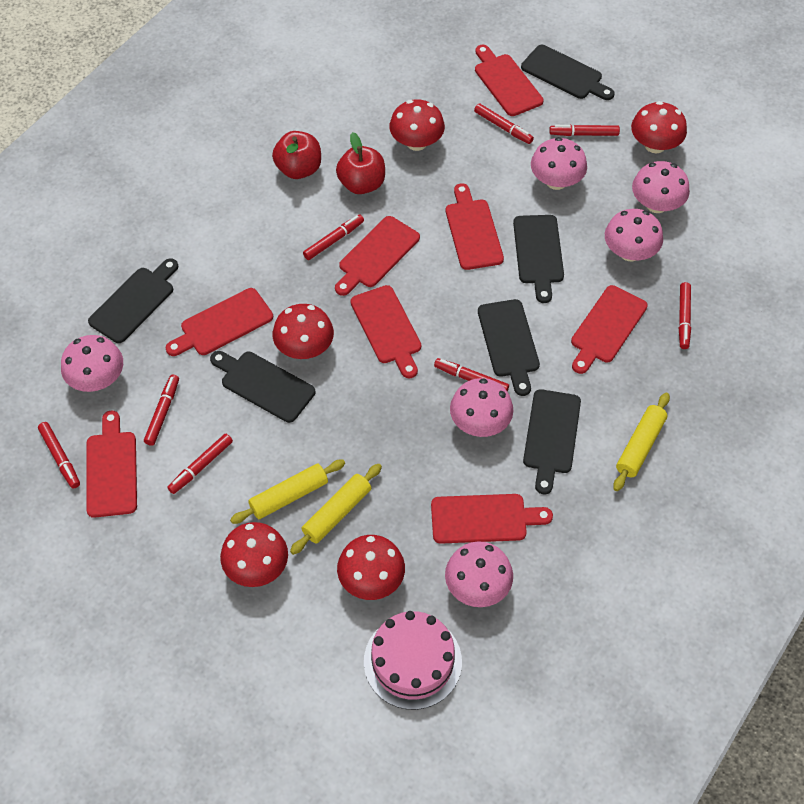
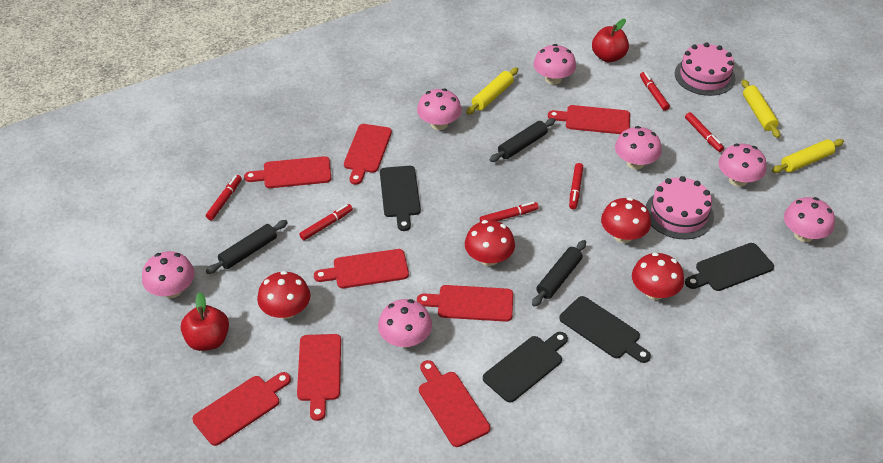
black cutting board: 6 -> 4
black rolling pin: 0 -> 3
pink cake: 1 -> 2
pink mushroom: 6 -> 7
red marker: 8 -> 6
red mushroom: 5 -> 4

